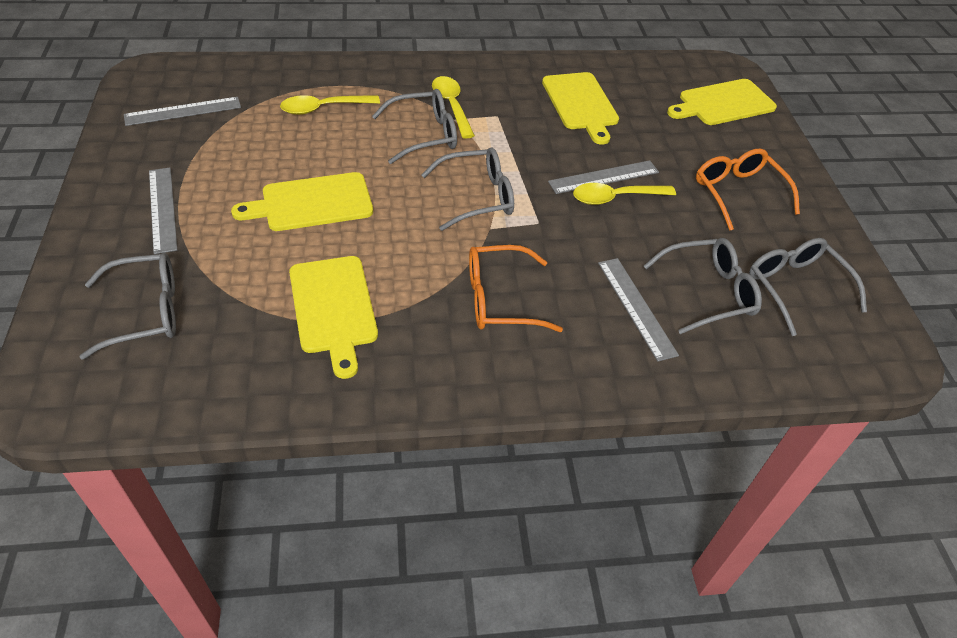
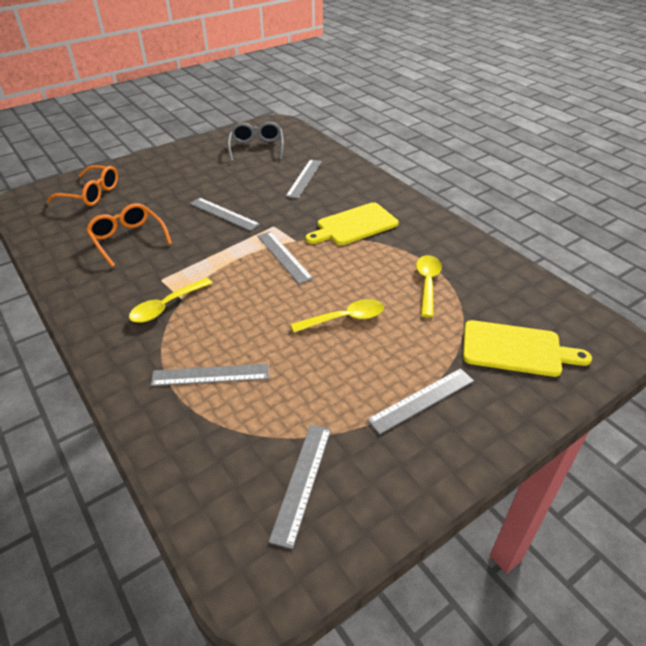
grey glasses: 5 -> 1
grey ruler: 4 -> 6
yellow cutting board: 4 -> 2

